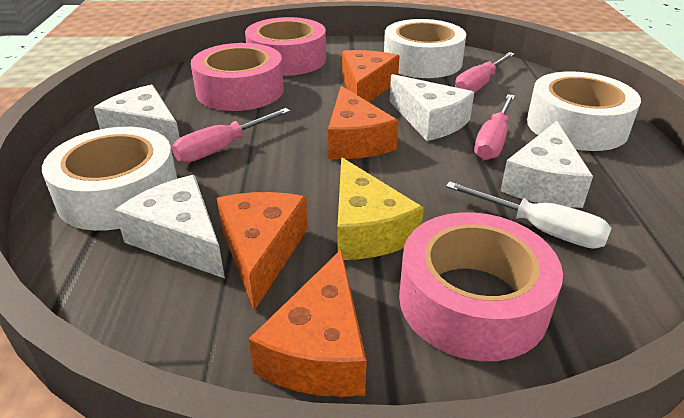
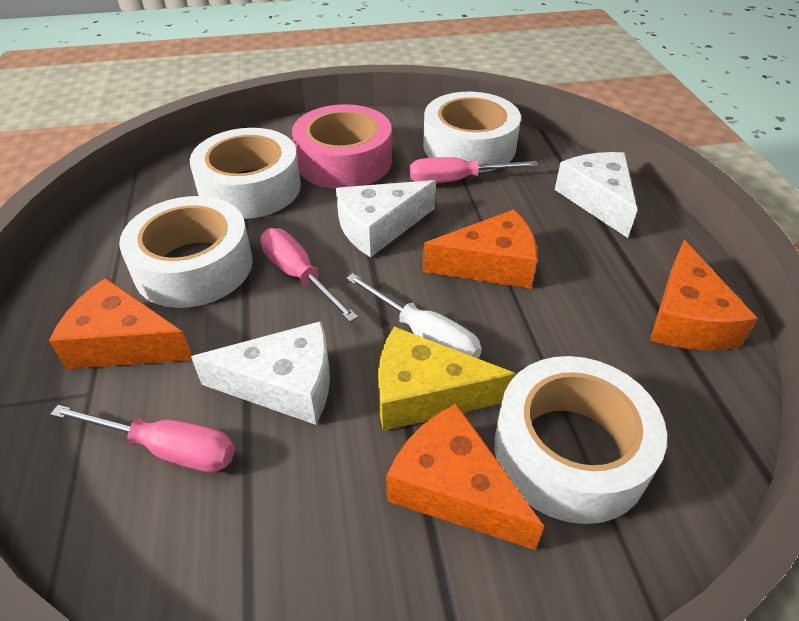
pink tape: 3 -> 1
white cheese: 4 -> 3
white tape: 3 -> 4

